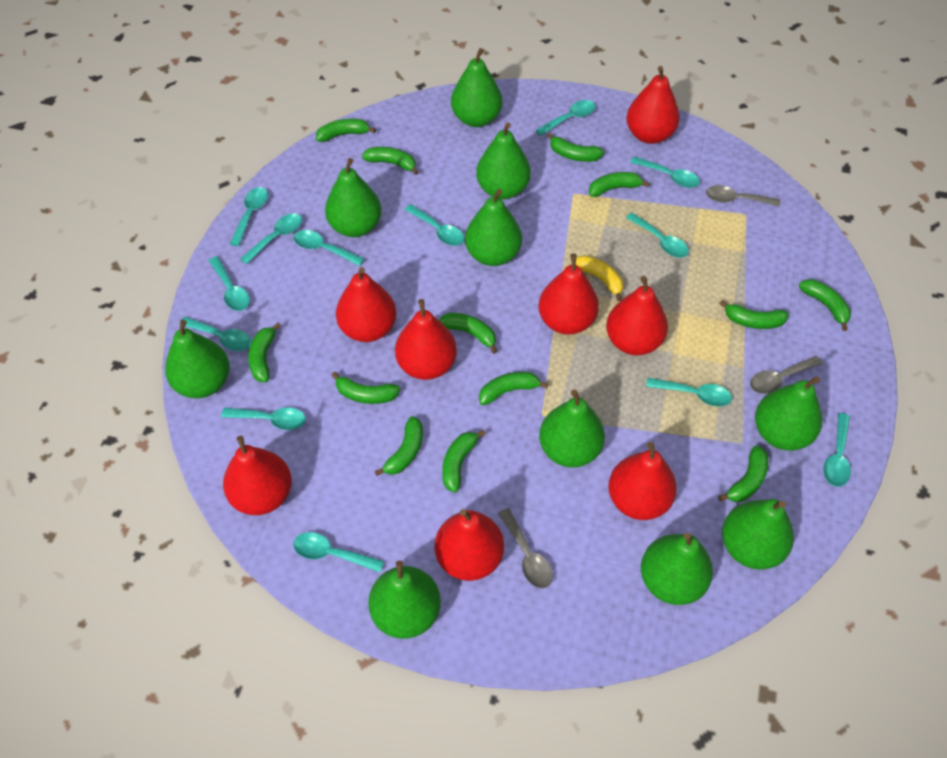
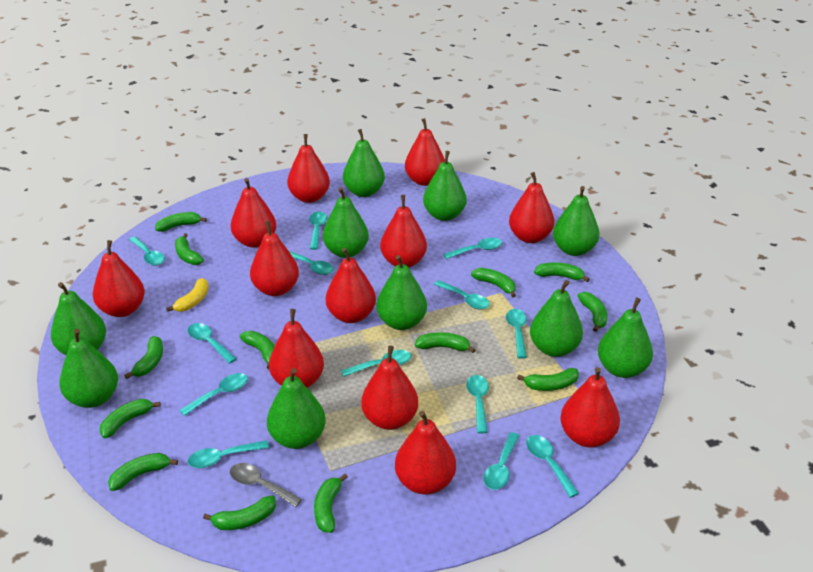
grey spoon: 3 -> 1
red pear: 8 -> 12

